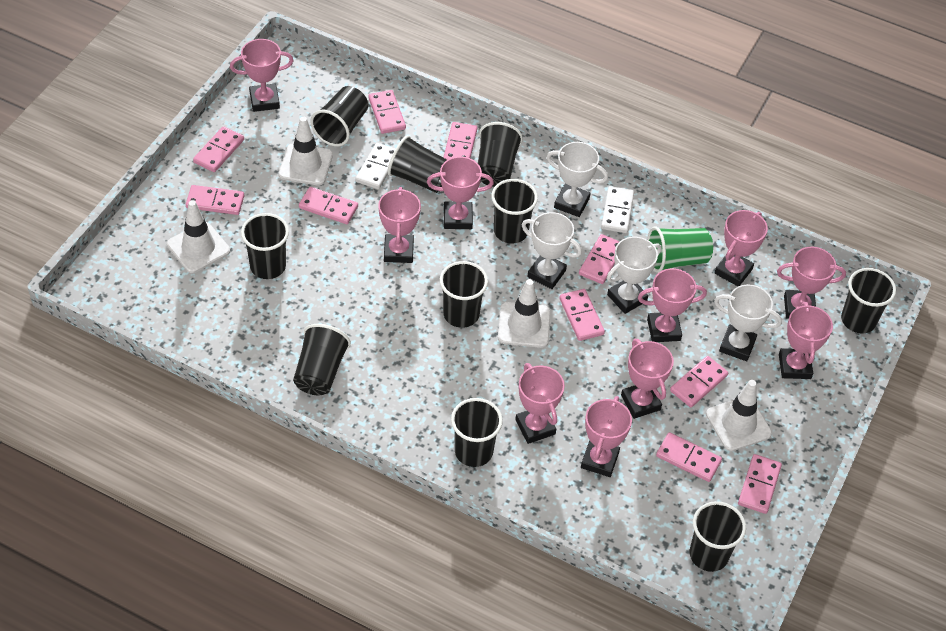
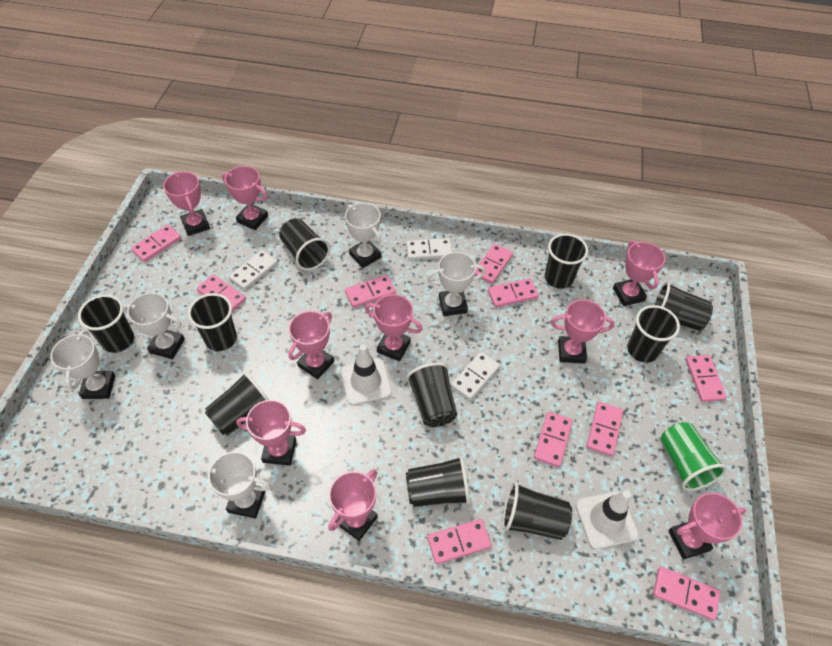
pink trophy: 10 -> 9
white domino: 2 -> 3
white traffic cone: 4 -> 2
white trophy: 4 -> 5

